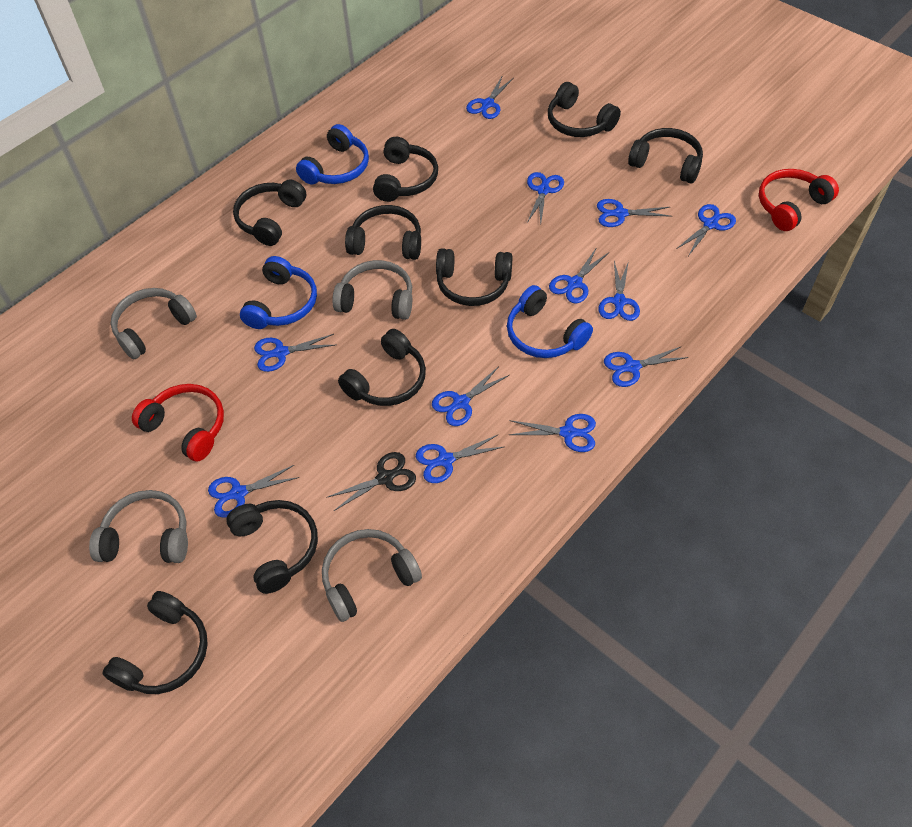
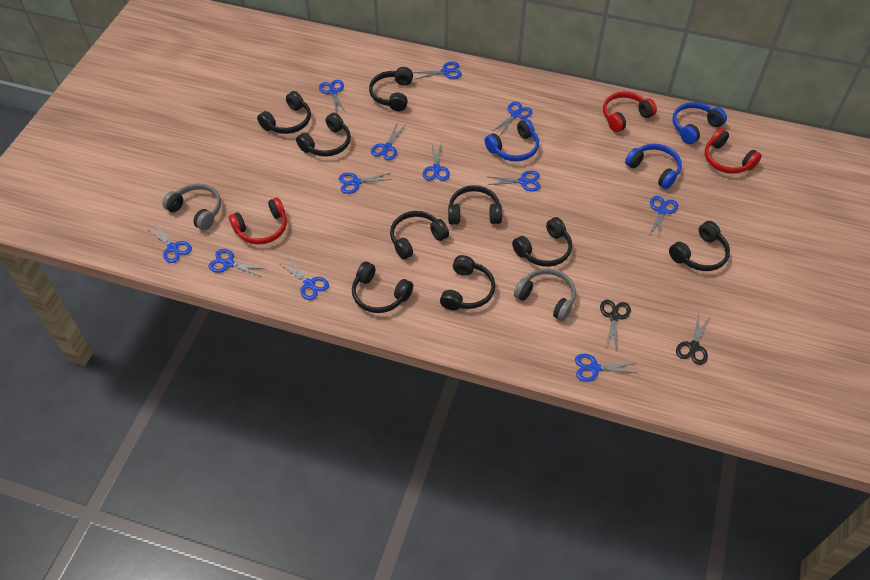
black scissors: 1 -> 2
grey headphones: 4 -> 2
red headphones: 2 -> 3

